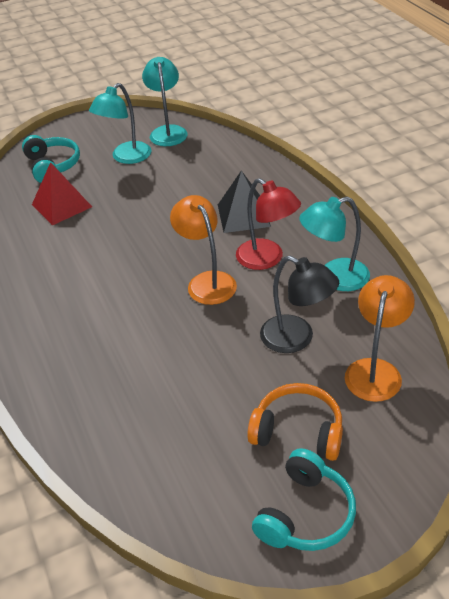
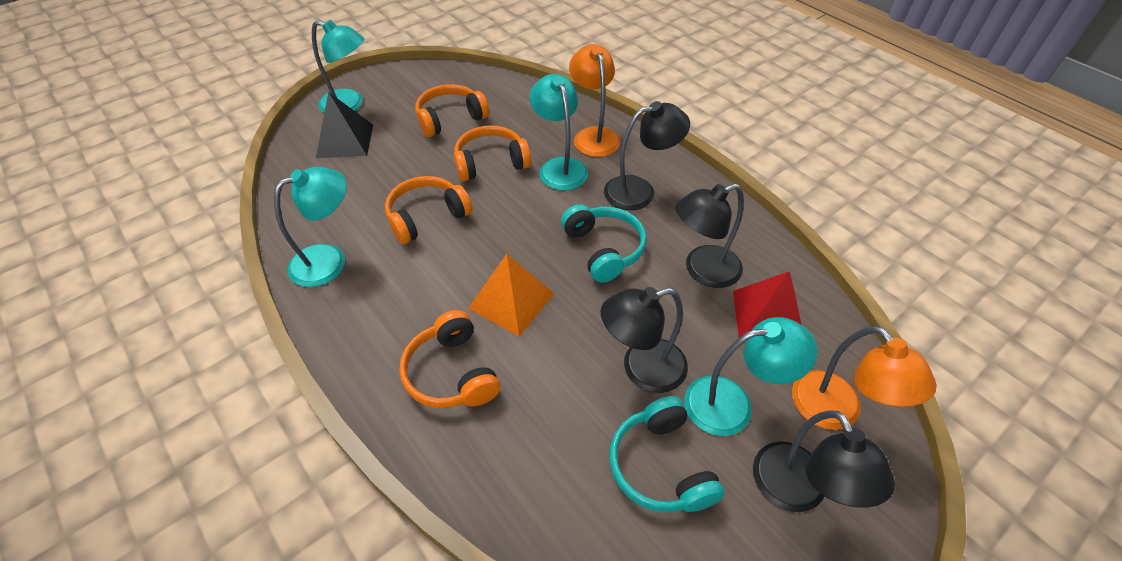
black lamp: 1 -> 4
orange headphones: 1 -> 4
orange pyramid: 0 -> 1
red lamp: 1 -> 0
turquoise lamp: 3 -> 4

